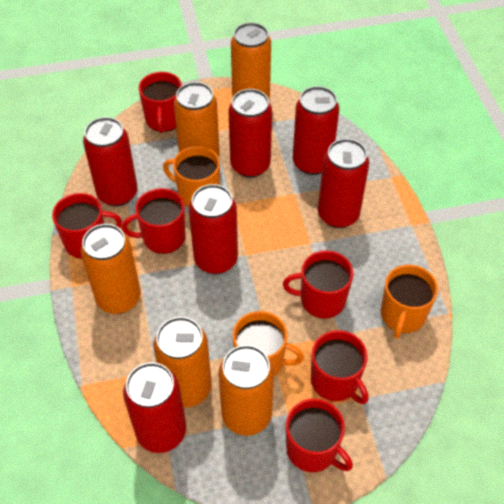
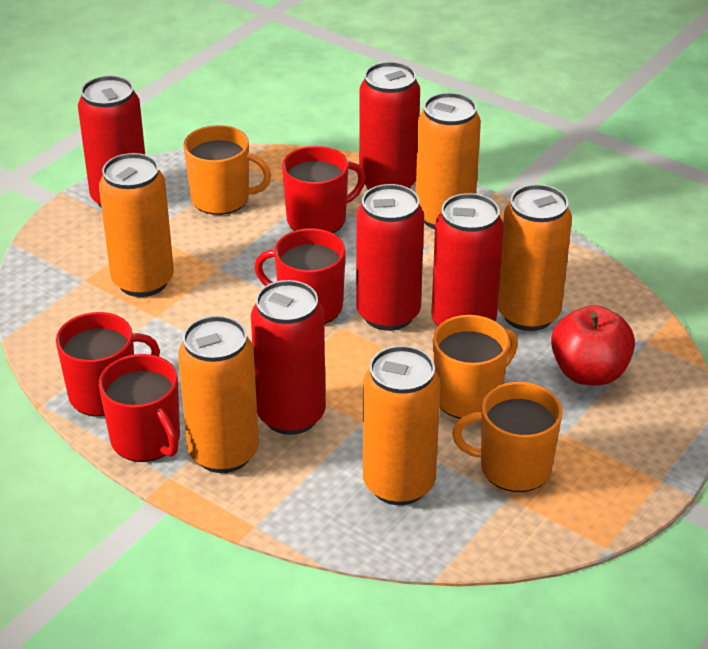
red apple: 0 -> 1
red can: 6 -> 5
red mug: 6 -> 4

